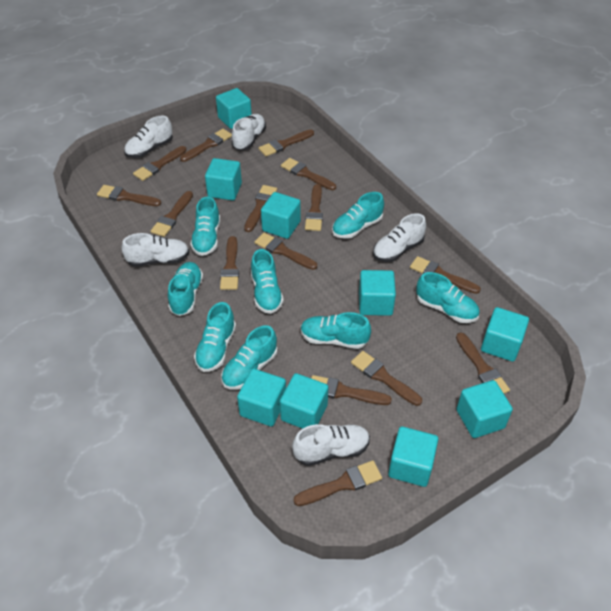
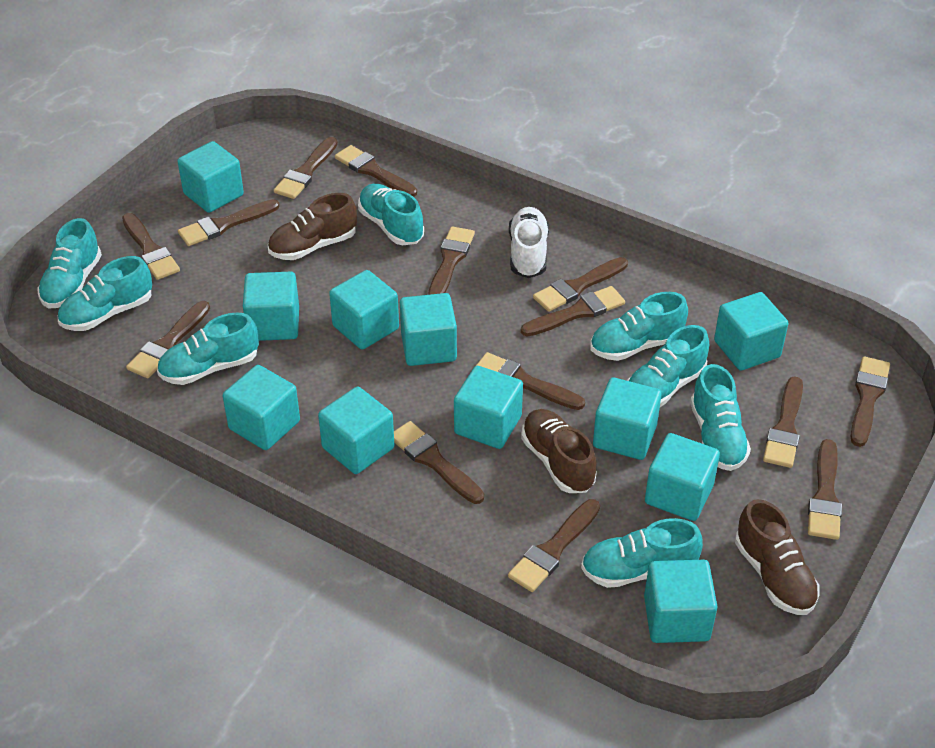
brown brush: 15 -> 14
brown shoe: 0 -> 3
turquoise cube: 9 -> 11
white shoe: 5 -> 1

